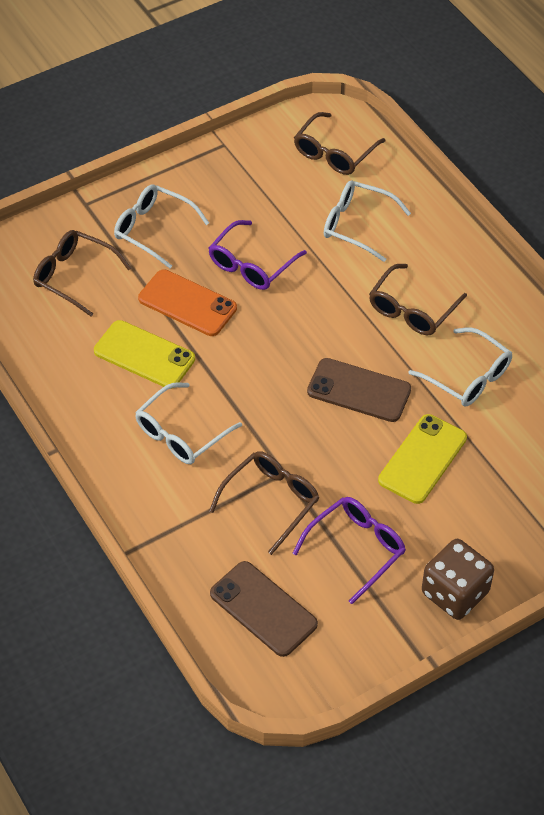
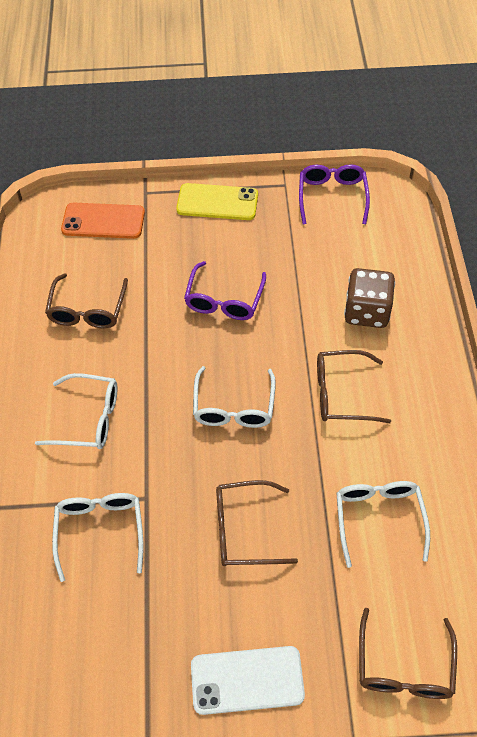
brown phone: 2 -> 0
white phone: 0 -> 1
yellow phone: 2 -> 1

